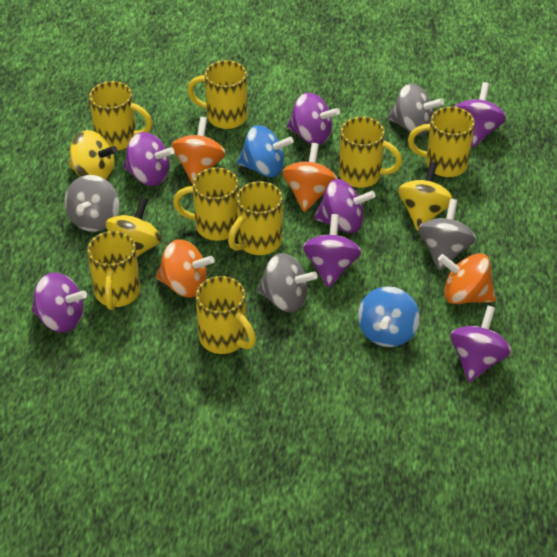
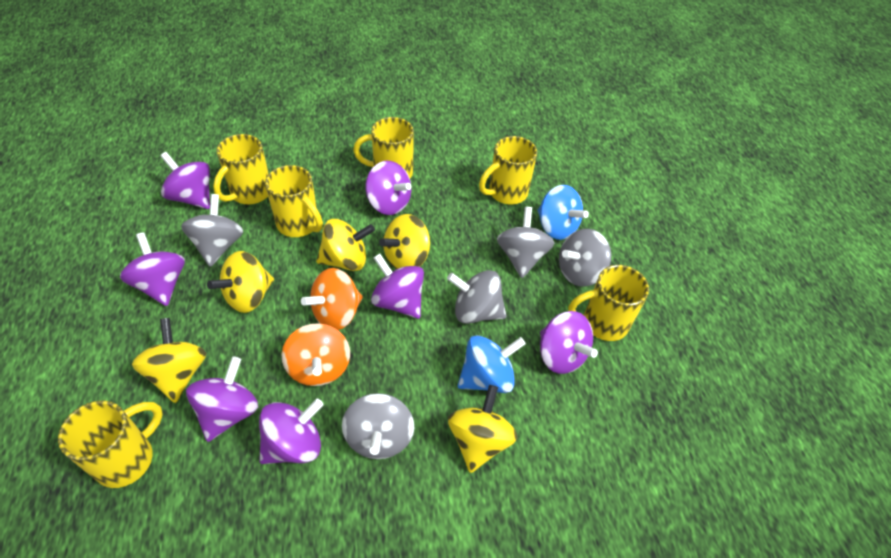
grey spinning top: 4 -> 5
orange spinning top: 4 -> 2
yellow mug: 8 -> 6
yellow spinning top: 3 -> 5

